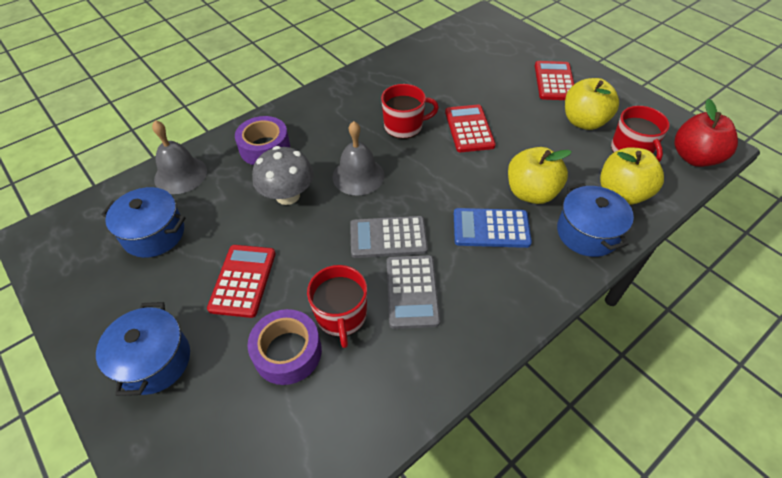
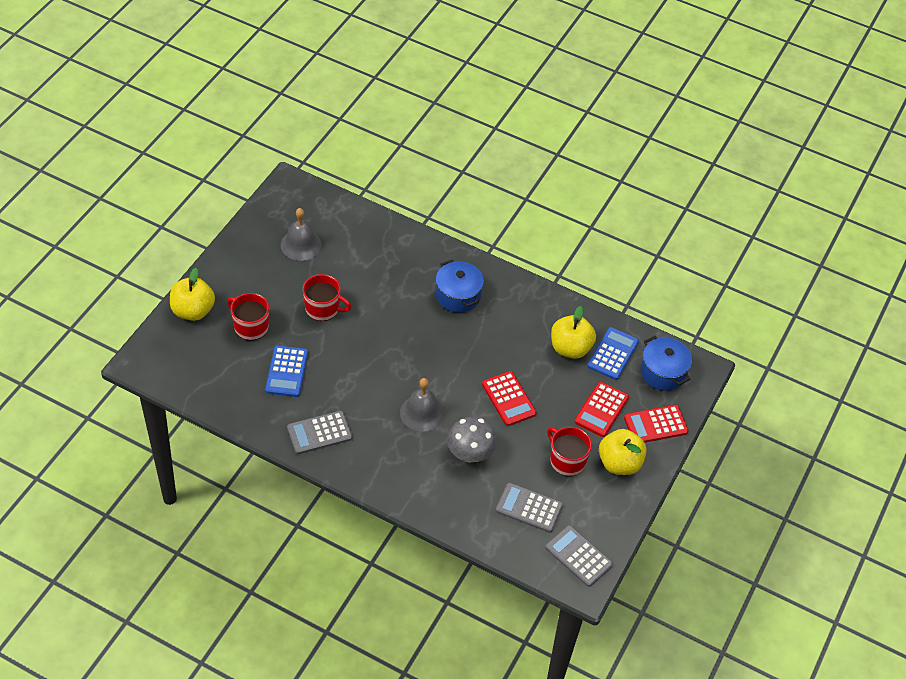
blue calculator: 1 -> 2
blue pot: 3 -> 2
grey calculator: 2 -> 3
purple tape: 2 -> 0
red apple: 1 -> 0

